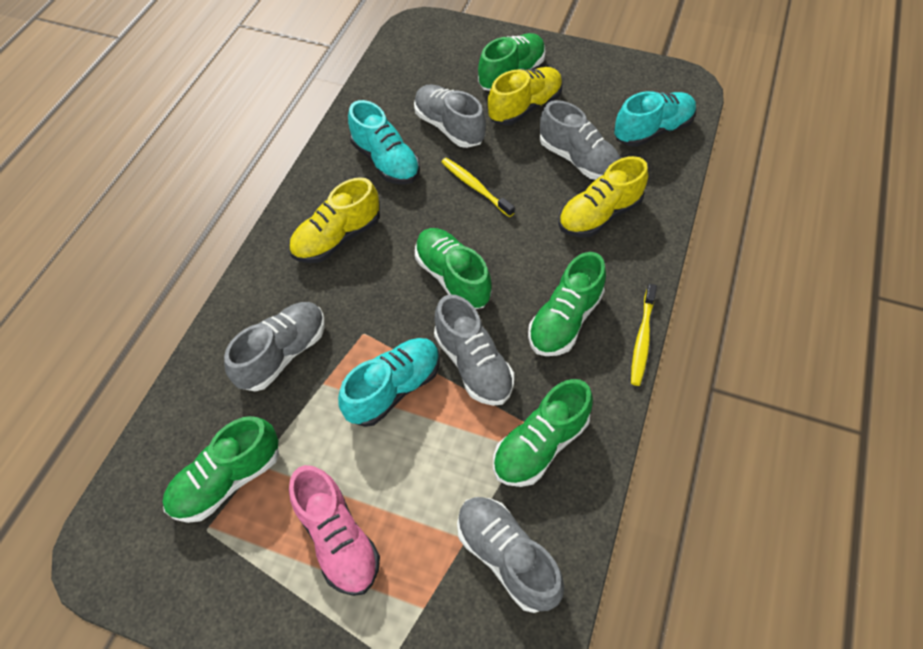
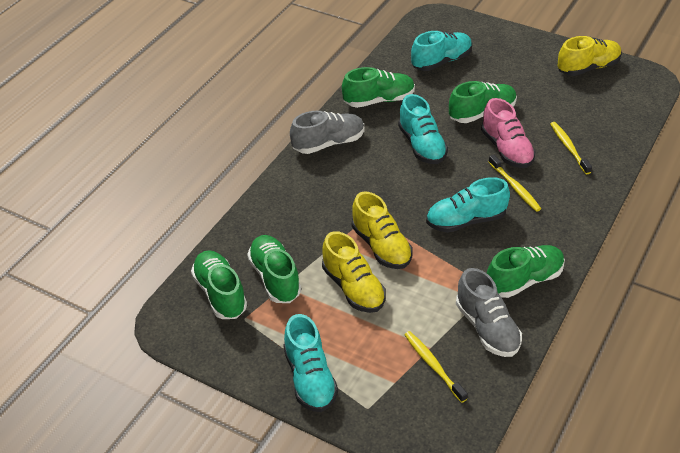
grey shoe: 5 -> 2
turquoise shoe: 3 -> 4
yellow toothbrush: 2 -> 3

